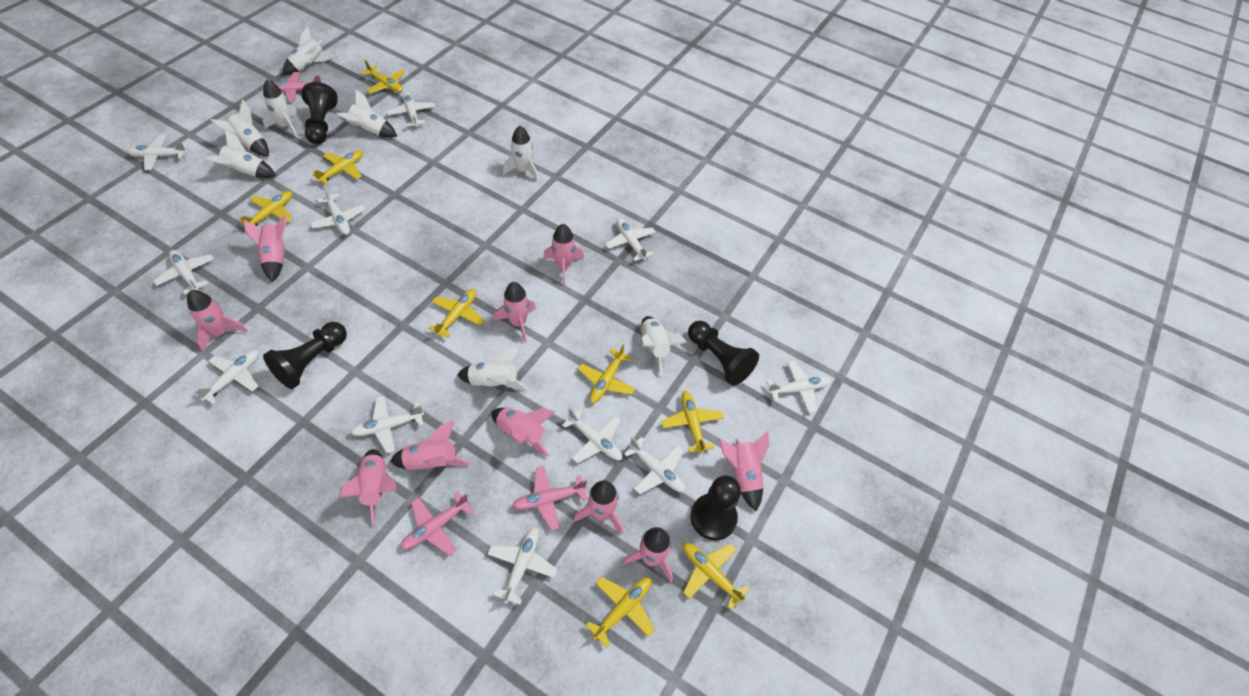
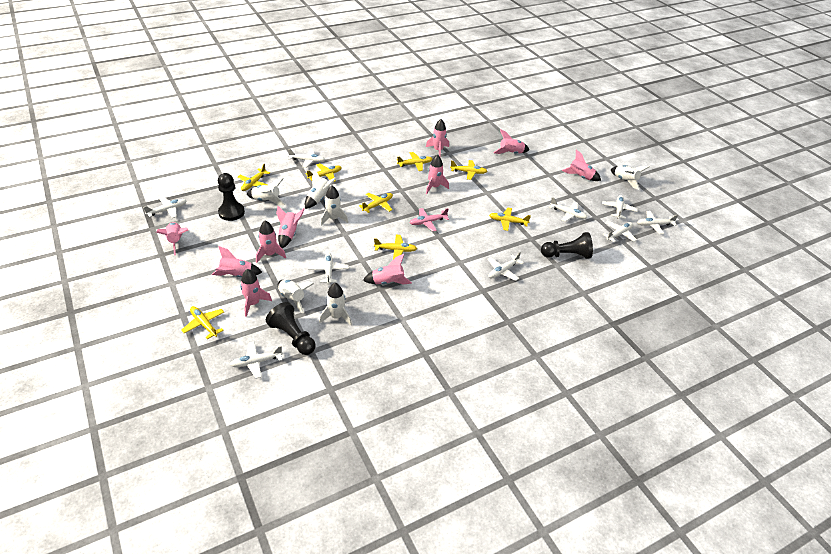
black pawn: 4 -> 3
pink plane: 3 -> 1
white plane: 11 -> 9
white rocket: 8 -> 6

